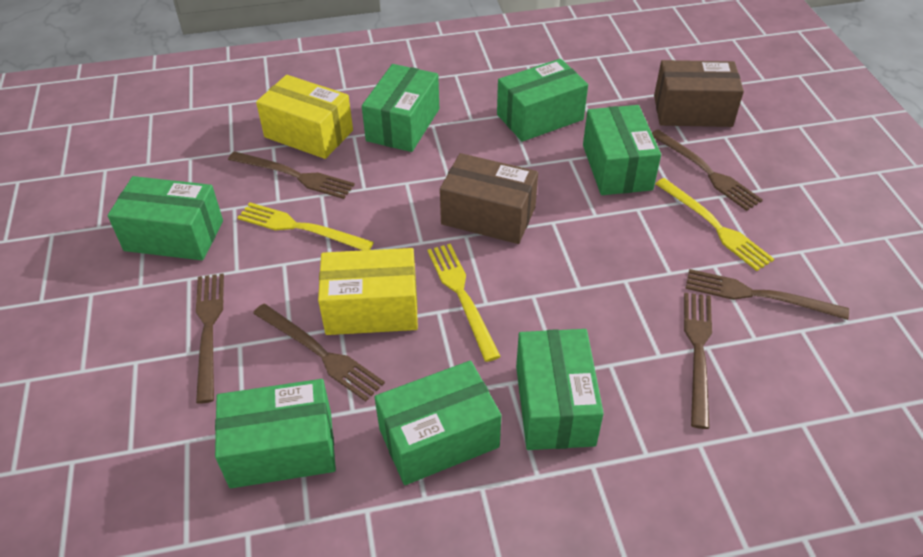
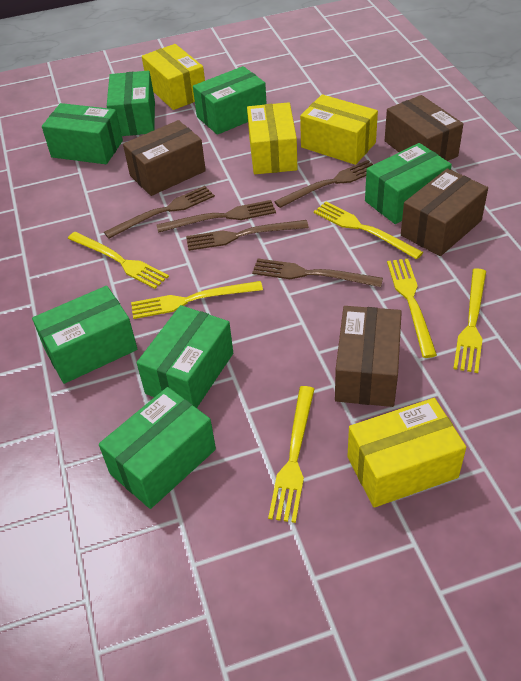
brown box: 2 -> 4
brown fork: 6 -> 5
yellow box: 2 -> 4
yellow fork: 3 -> 6

